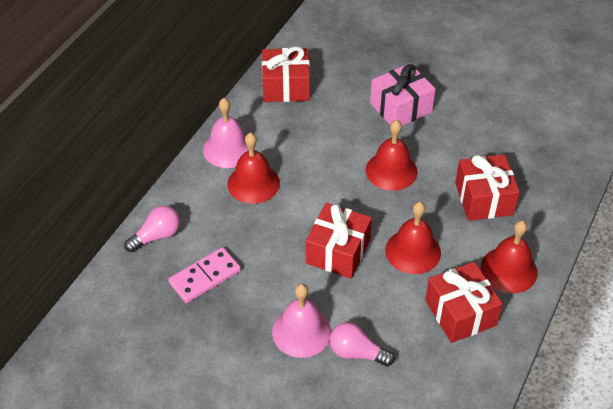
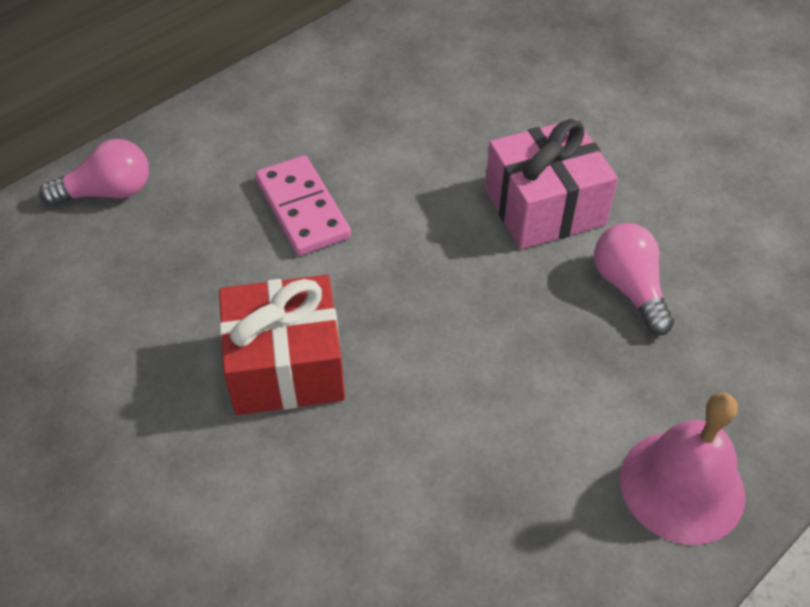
pink bell: 2 -> 1
red bell: 4 -> 0
red gift: 4 -> 1

